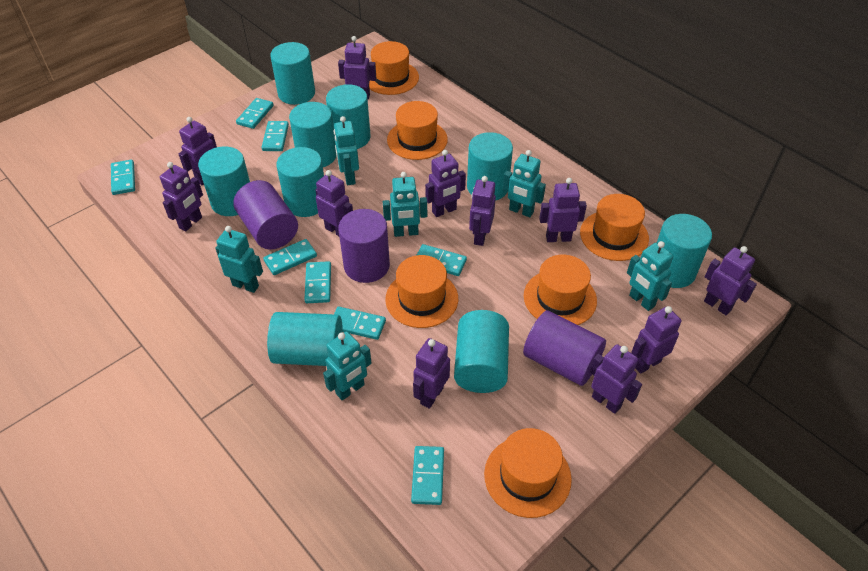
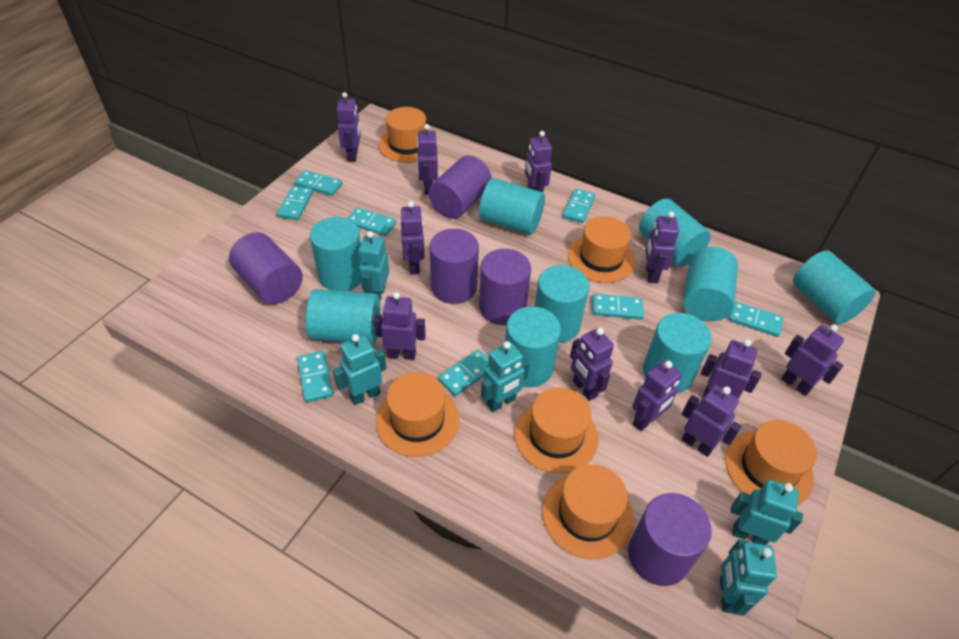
purple cylinder: 3 -> 5
turquoise robot: 6 -> 5

